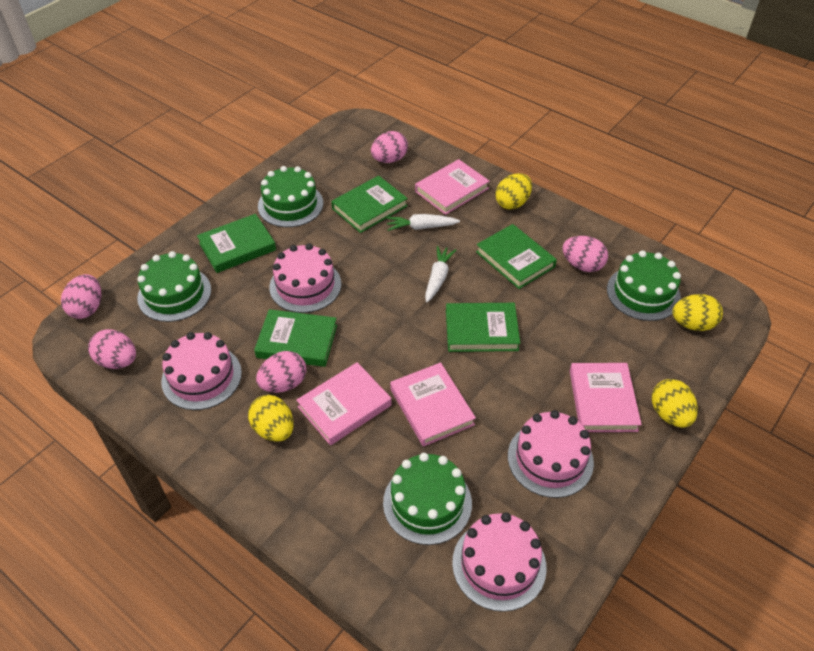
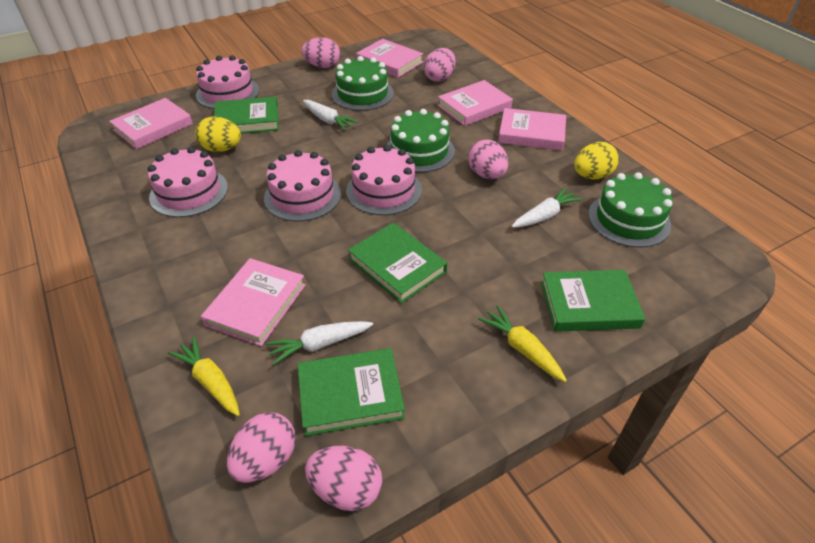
green book: 5 -> 4
green cake: 4 -> 3
pink book: 4 -> 5
white carrot: 2 -> 3
yellow carrot: 0 -> 2
yellow egg: 4 -> 2

